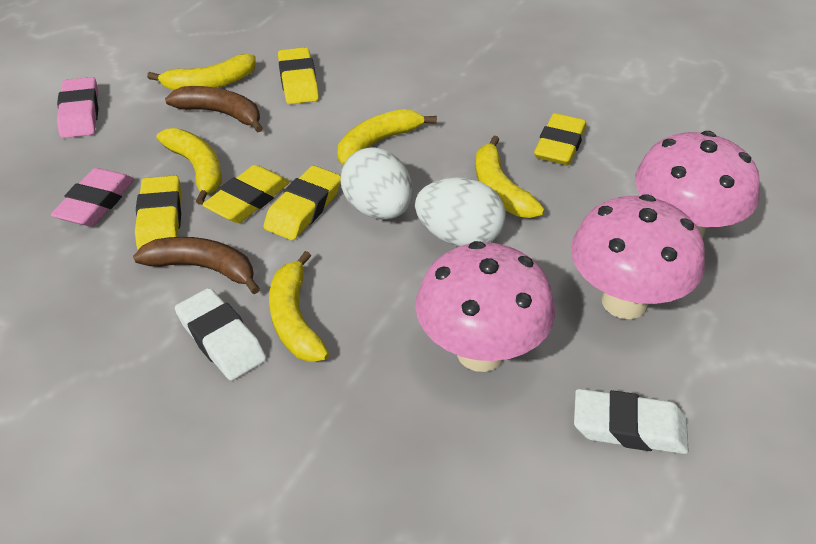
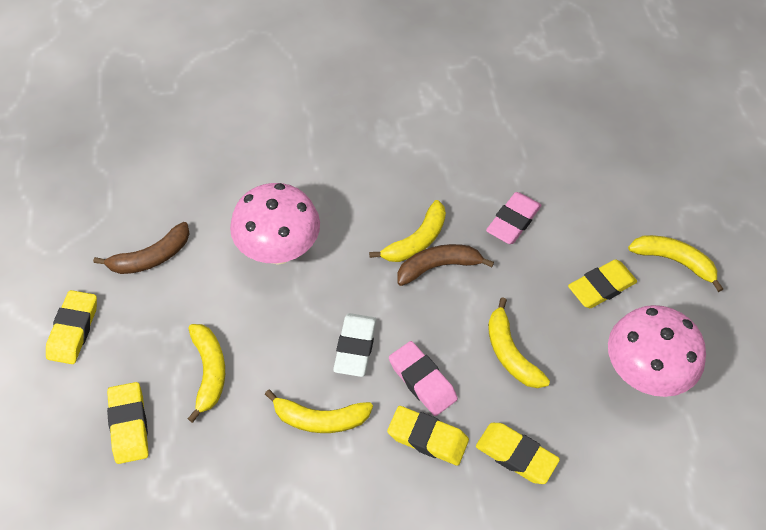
pink mushroom: 3 -> 2
white egg: 2 -> 0
white eraser: 2 -> 1

